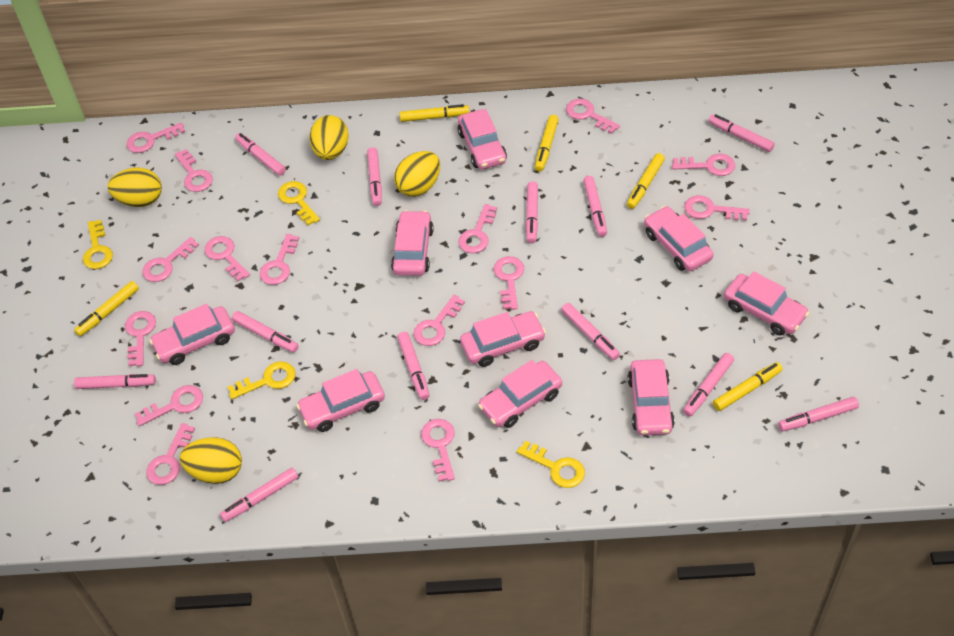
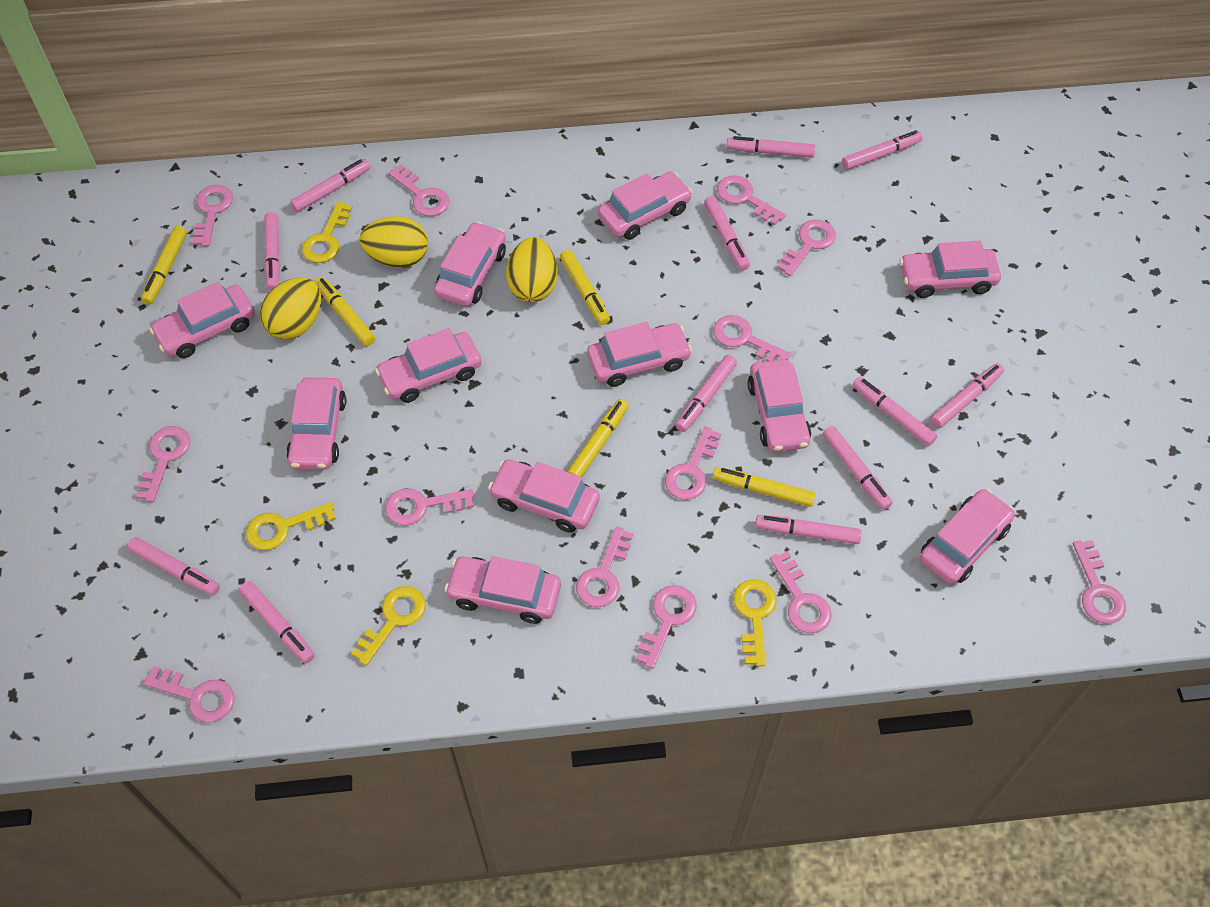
pink car: 9 -> 11
pink key: 15 -> 13
yellow egg: 4 -> 3

